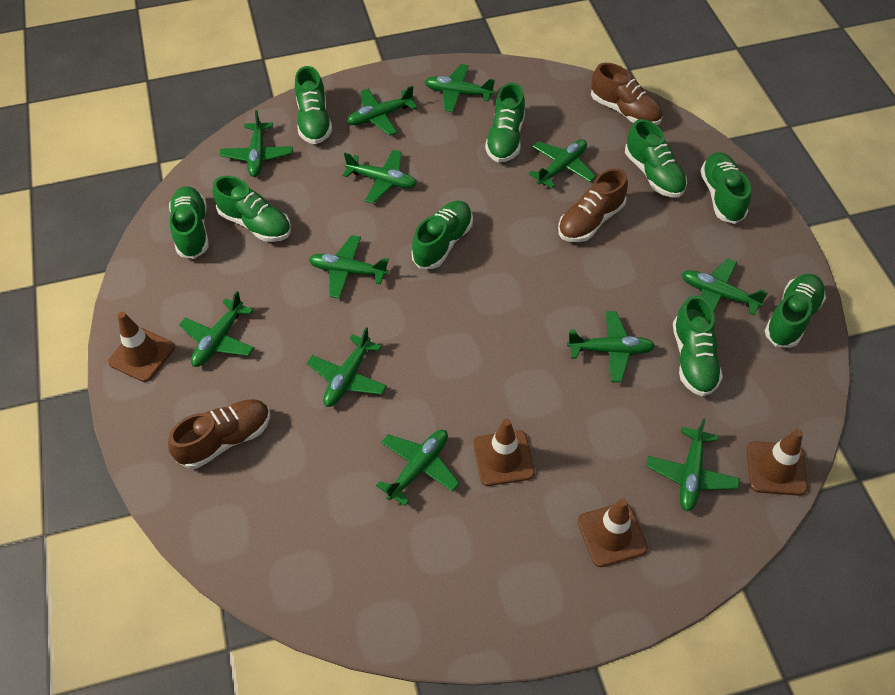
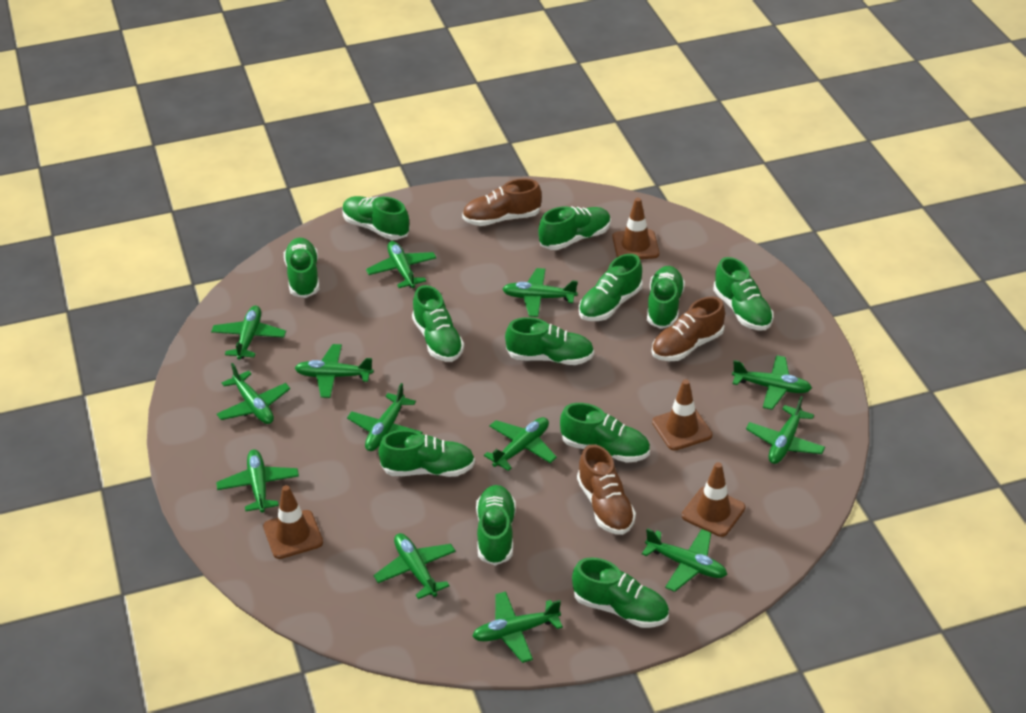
green plane: 12 -> 13
green shoe: 9 -> 12

